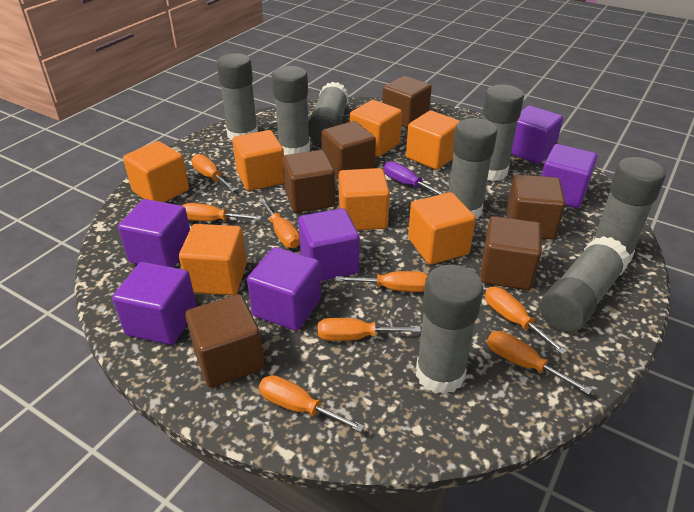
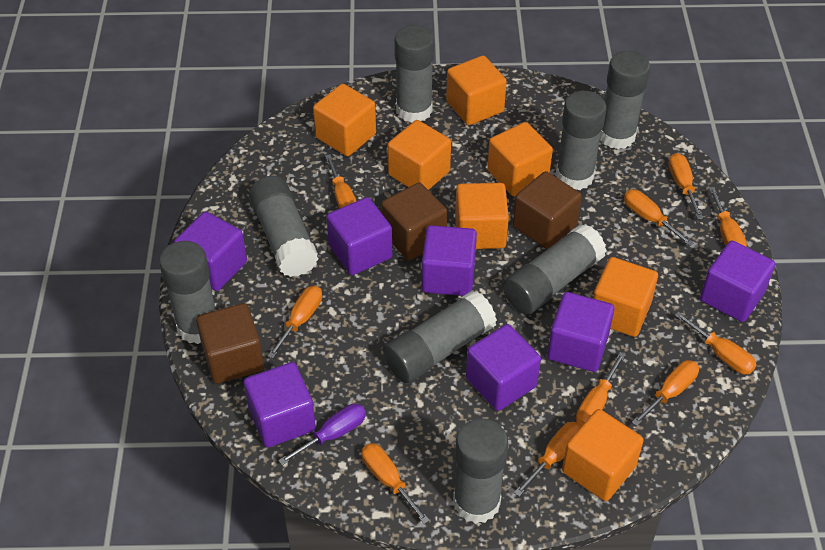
brown cube: 6 -> 3
orange screwdriver: 8 -> 10
purple cube: 6 -> 7

